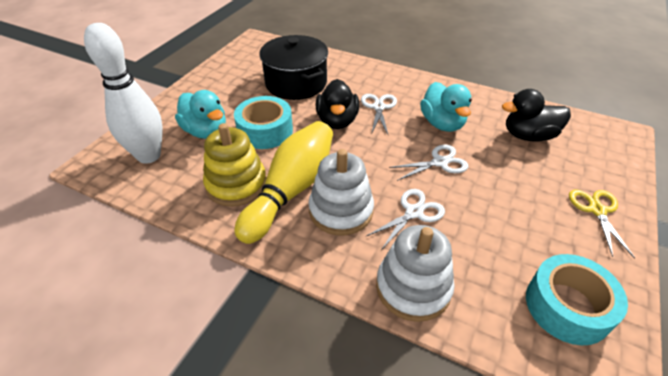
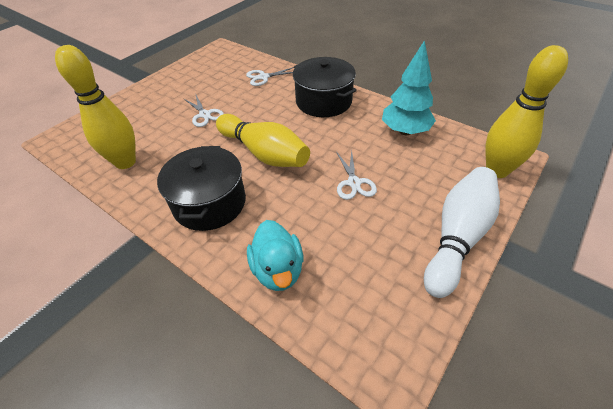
black duck: 2 -> 0
black pot: 1 -> 2
turquoise duck: 2 -> 1
turquoise tape: 2 -> 0
turquoise tree: 0 -> 1
white stacking toy: 2 -> 0
yellow bowling pin: 1 -> 3
yellow scissors: 1 -> 0
yellow stacking toy: 1 -> 0

